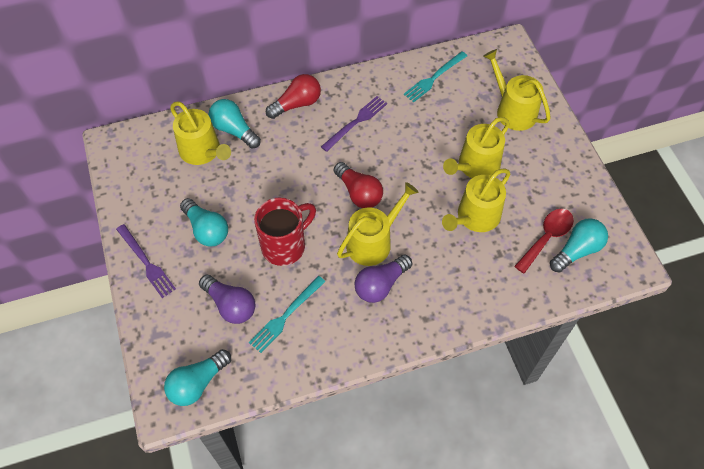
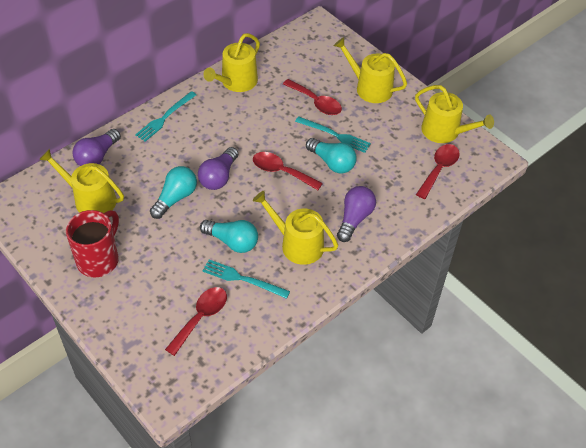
purple fork: 2 -> 0
purple light bulb: 2 -> 3
red light bulb: 2 -> 0
red spoon: 1 -> 4
turquoise fork: 2 -> 3
turquoise light bulb: 4 -> 3

